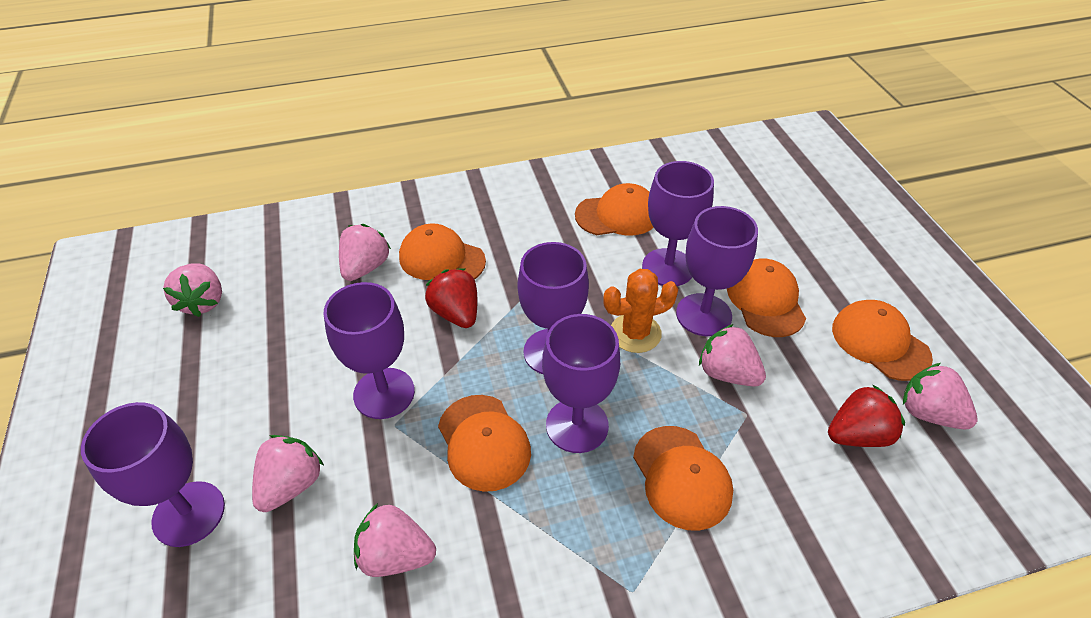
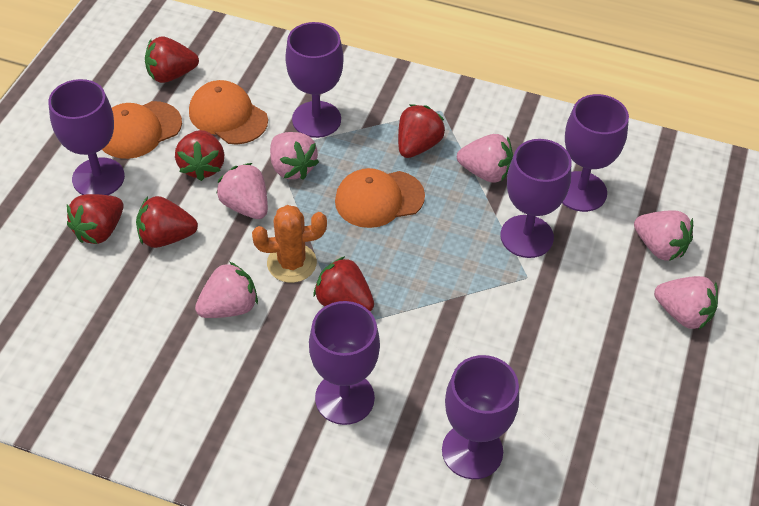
orange cap: 6 -> 3
red strawberry: 2 -> 6

